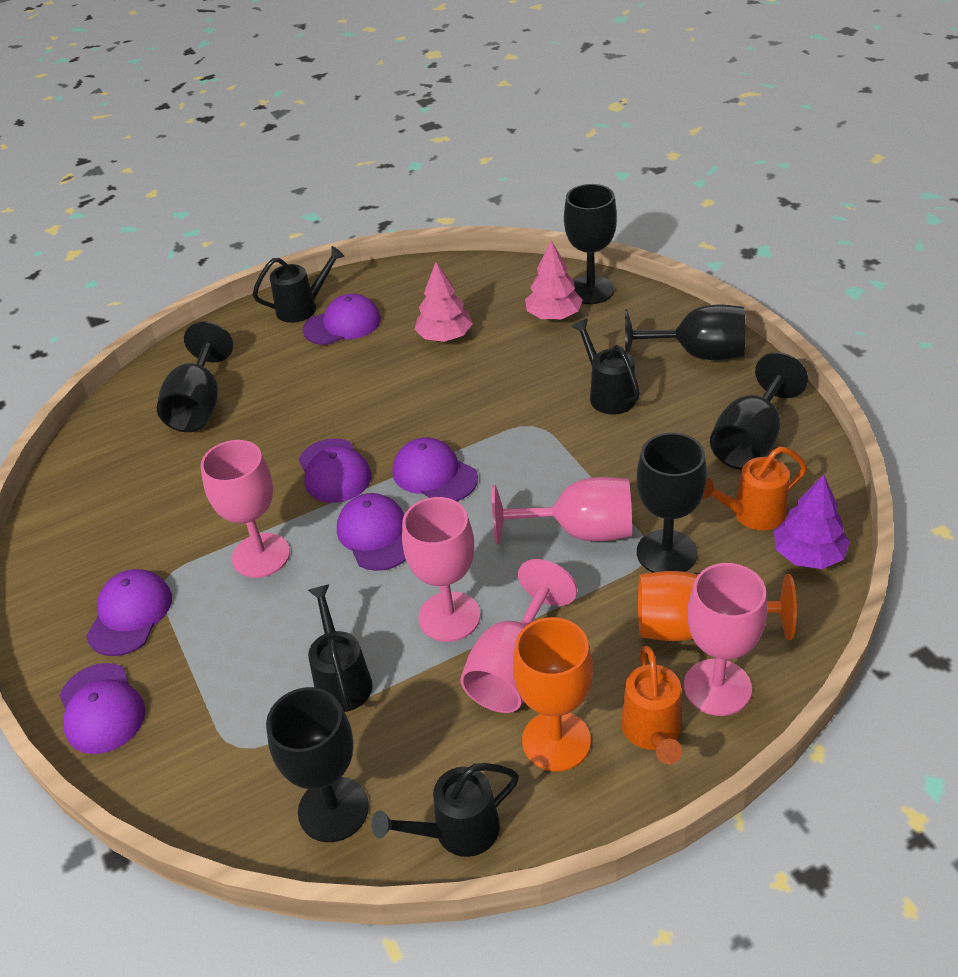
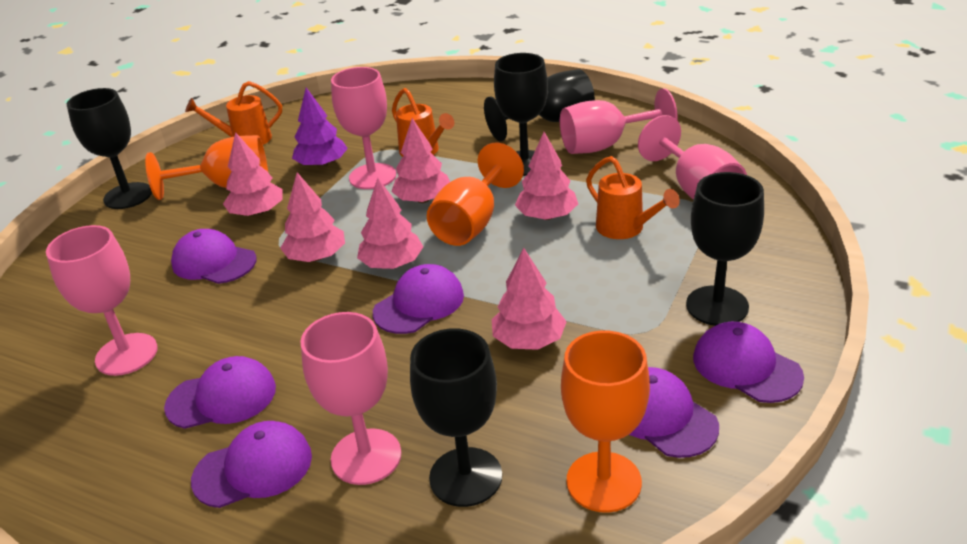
black goblet: 6 -> 5
black watering can: 4 -> 0
orange goblet: 2 -> 3
orange watering can: 2 -> 3
pink tree: 2 -> 6

